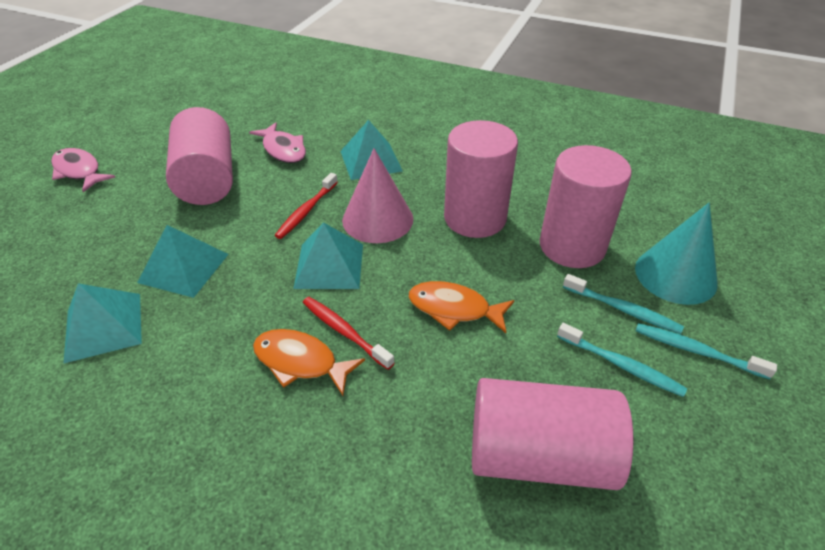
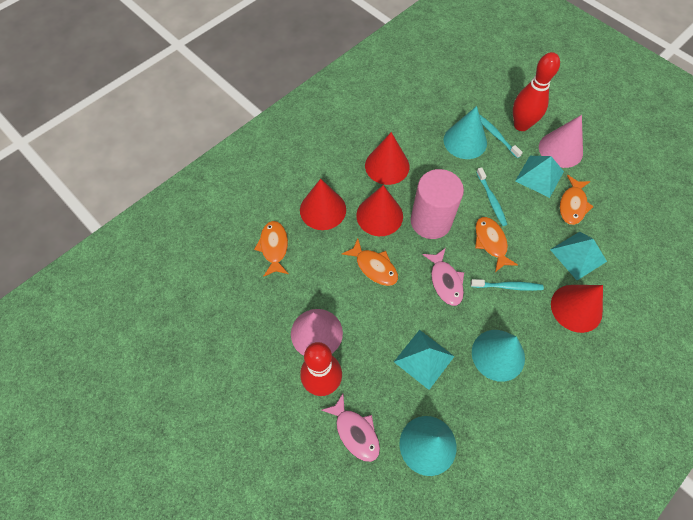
orange fish: 2 -> 4
pink cone: 1 -> 2
pink cylinder: 4 -> 1
red bowling pin: 0 -> 2
red cone: 0 -> 4
red toothbrush: 2 -> 0
turquoise cone: 1 -> 3
turquoise pyramid: 4 -> 3

